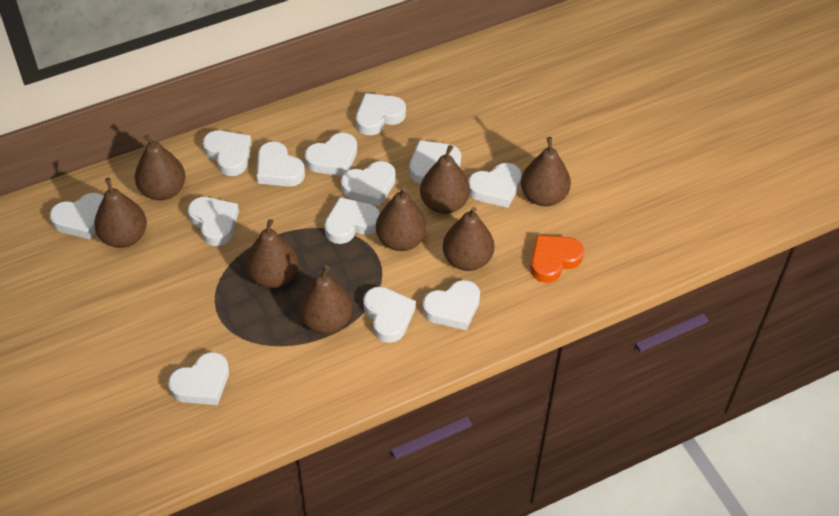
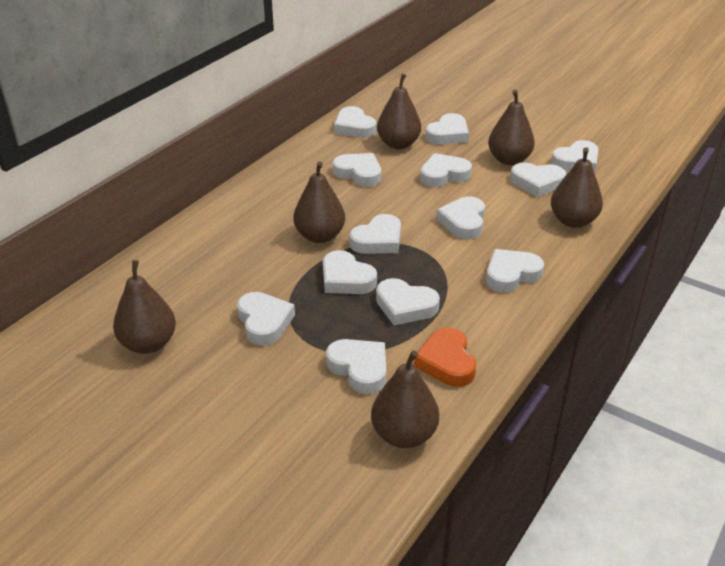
brown pear: 8 -> 6

